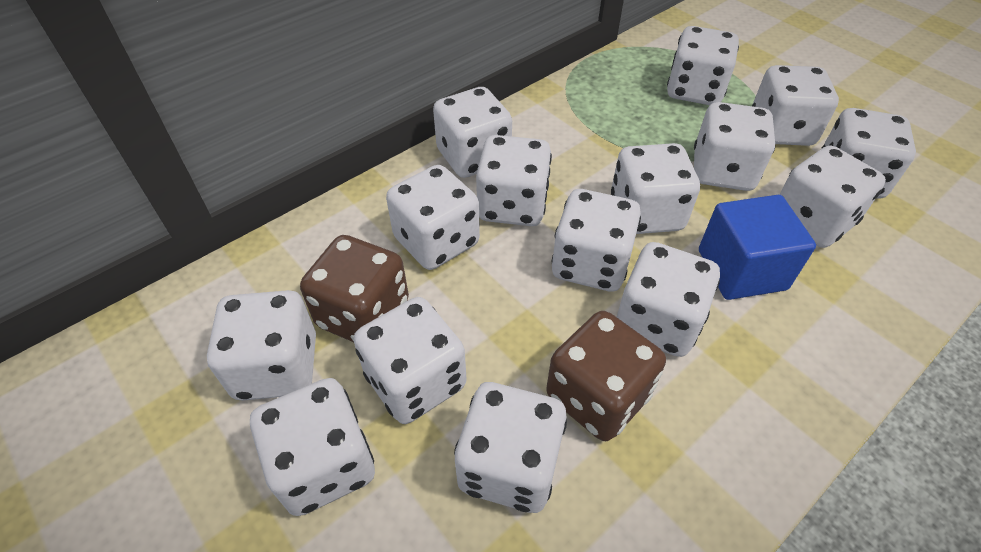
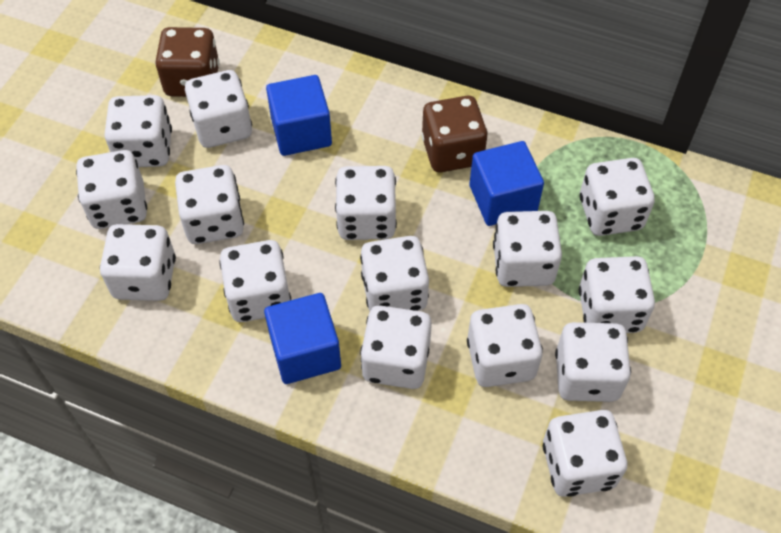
blue cube: 1 -> 3

